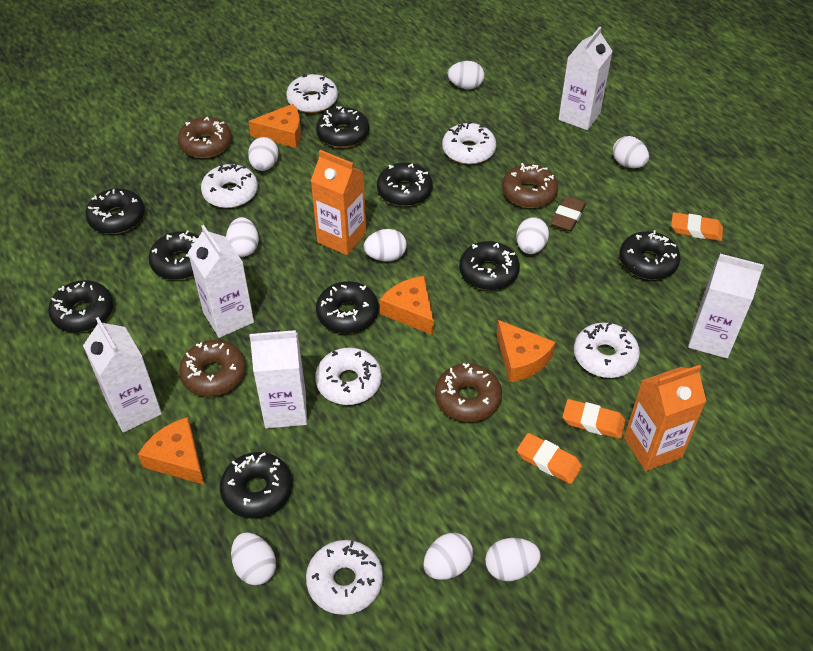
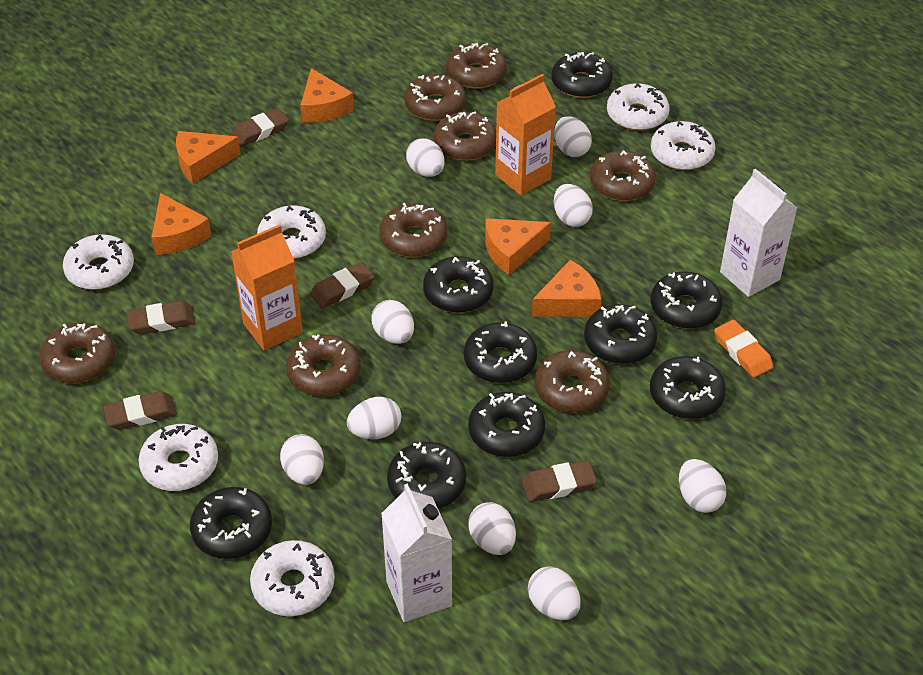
brown donut: 4 -> 8
brown eraser: 1 -> 5
orange cheese: 4 -> 5
orange eraser: 3 -> 1
white carton: 5 -> 2

